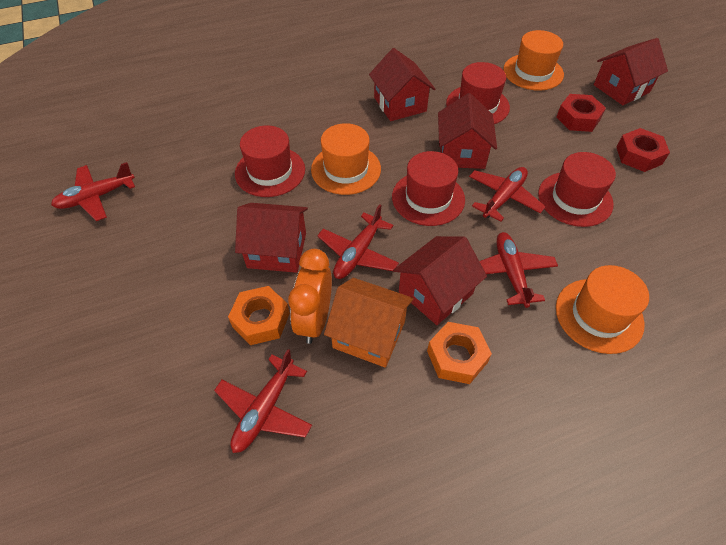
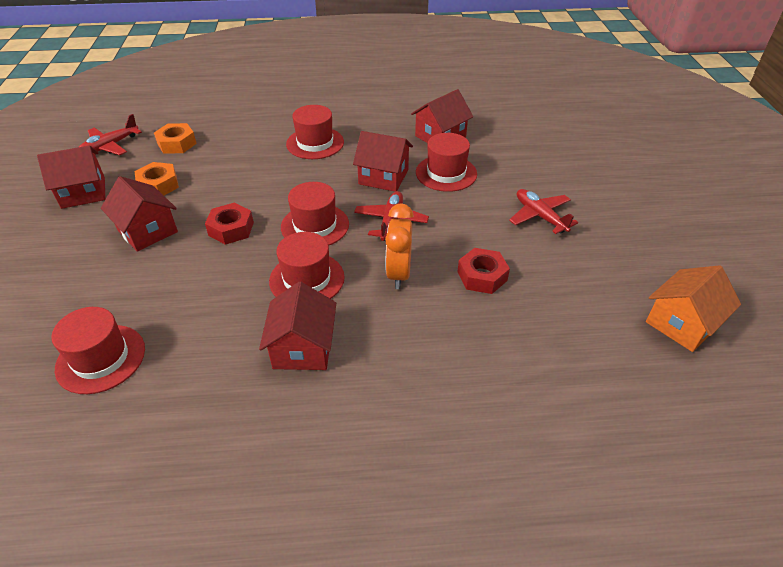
orange hat: 3 -> 0
red hat: 4 -> 5
red plane: 5 -> 3

